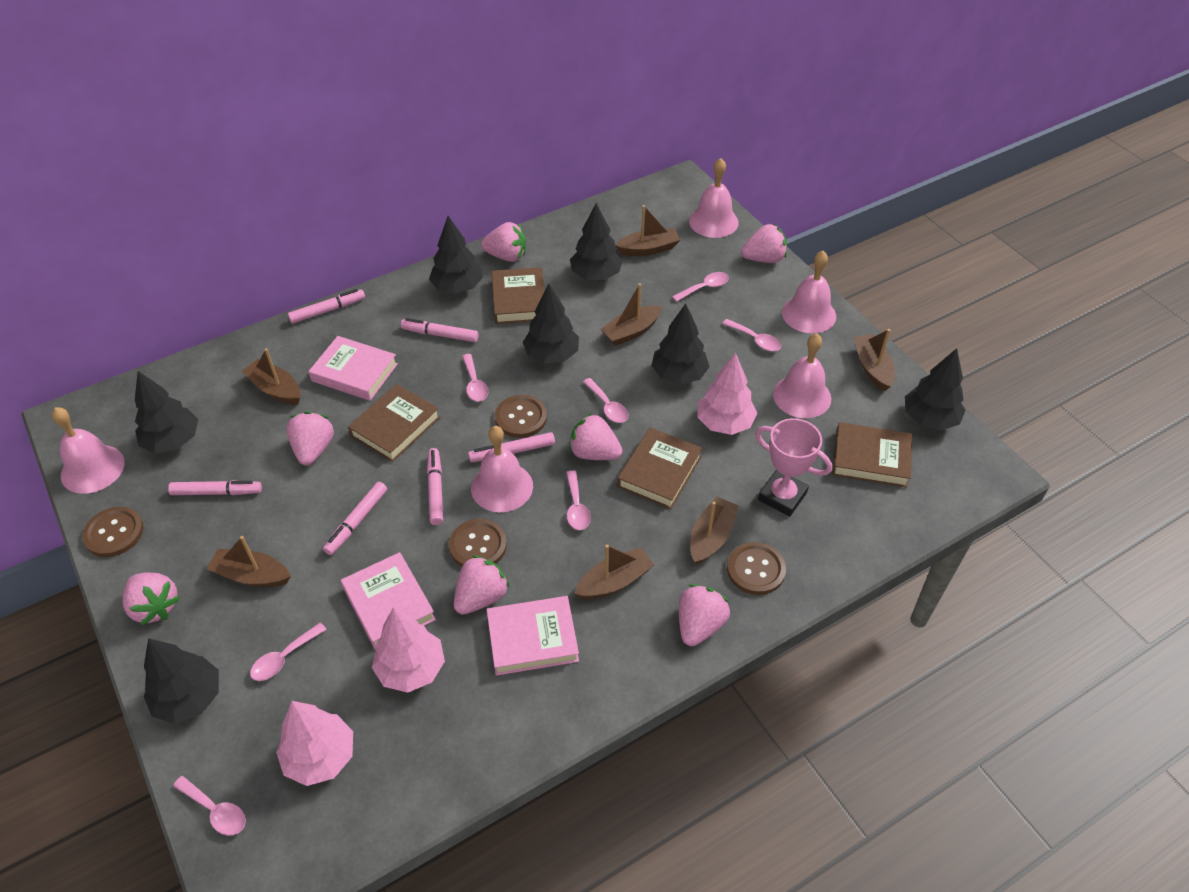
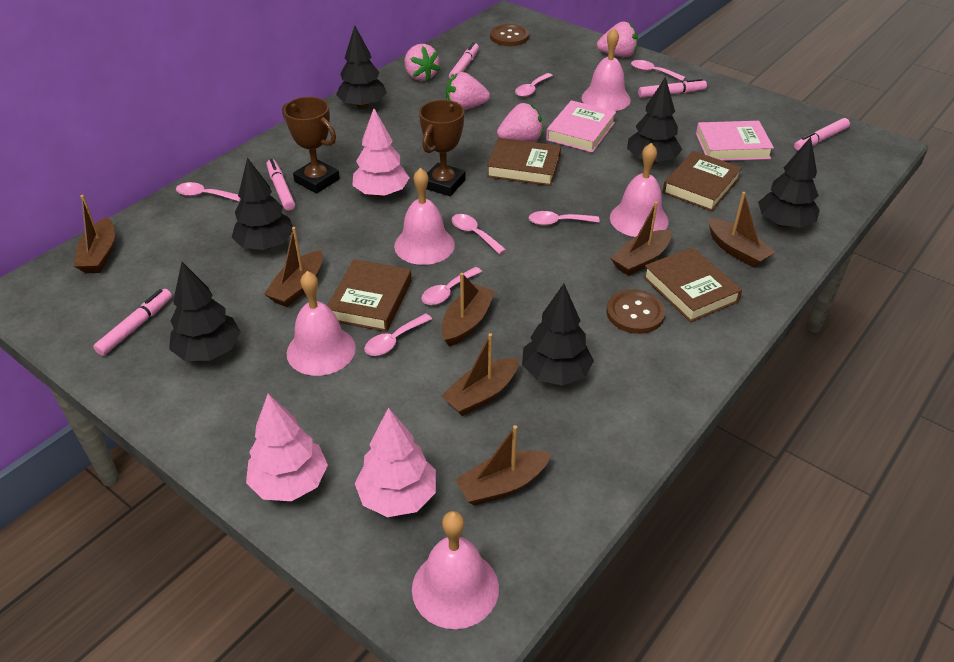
black tree: 7 -> 6
brown button: 4 -> 2
brown trophy: 0 -> 2
pink book: 3 -> 2
pink marker: 6 -> 5
pink strawberry: 7 -> 4
pink trophy: 1 -> 0

